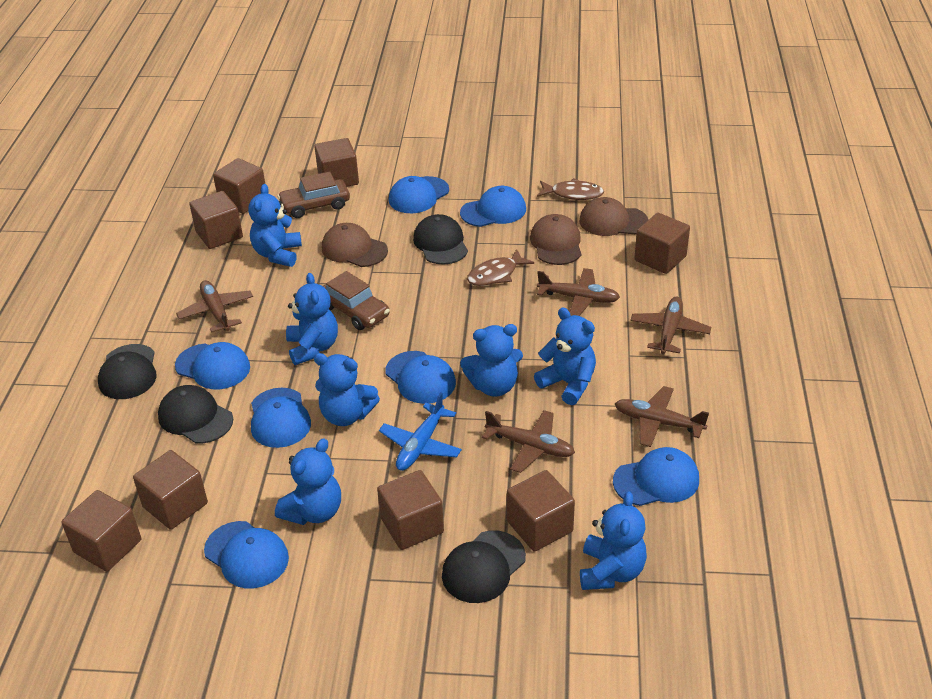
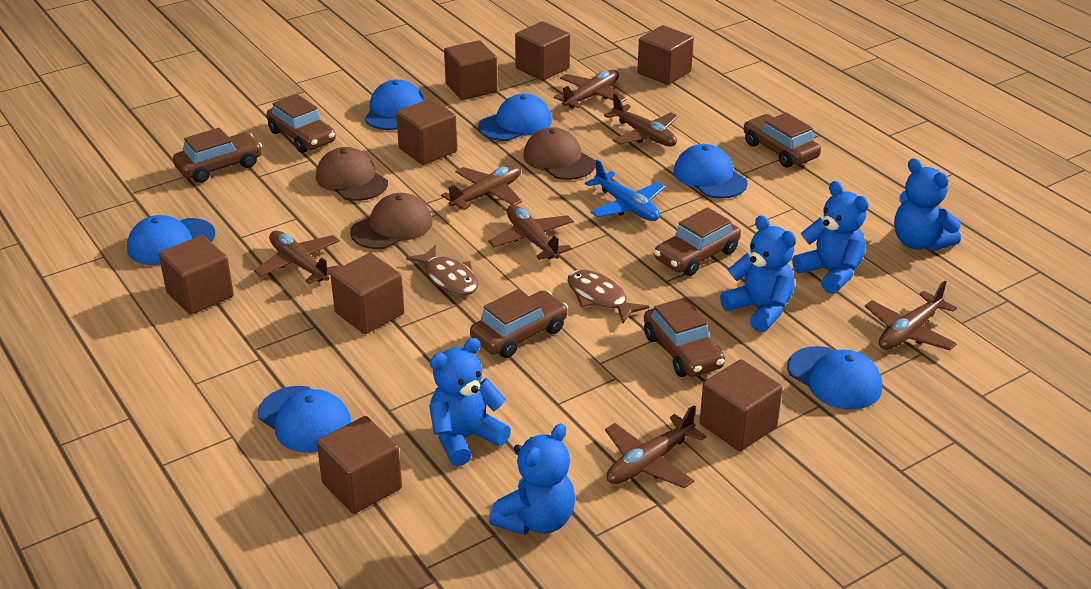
black cap: 4 -> 0
blue cap: 7 -> 6
blue teddy bear: 7 -> 5
brown car: 2 -> 6
brown plane: 5 -> 7

